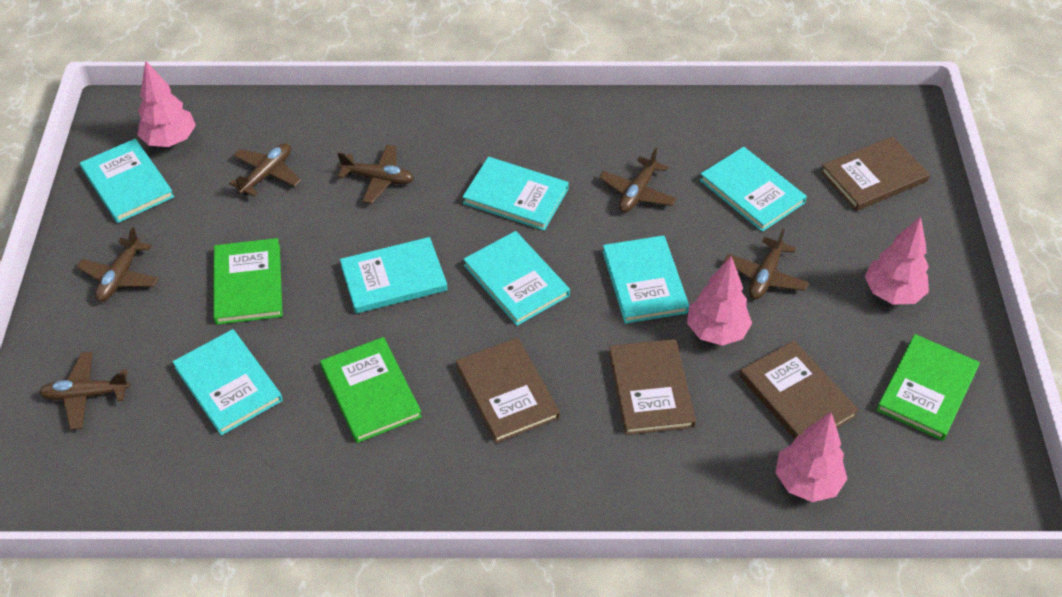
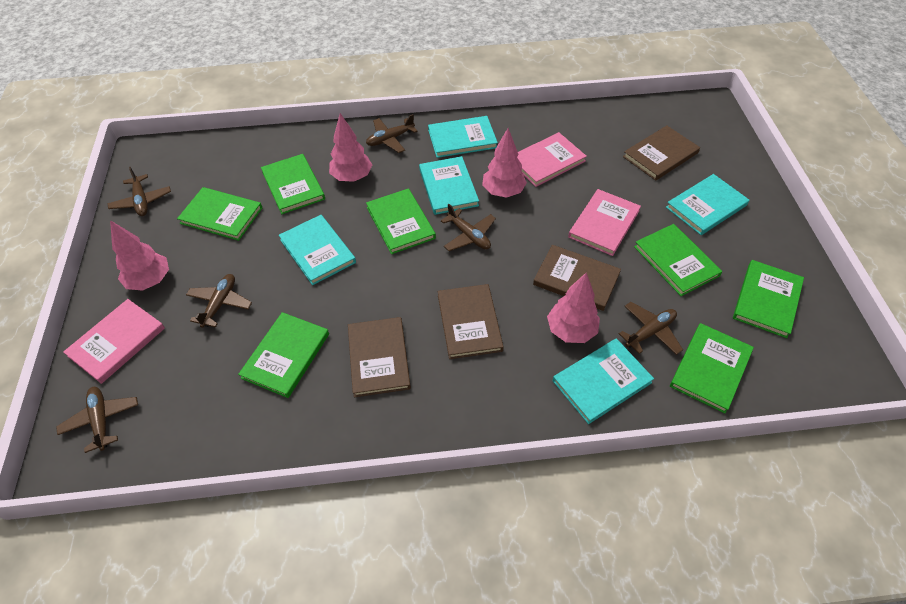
green book: 3 -> 7
pink book: 0 -> 3
turquoise book: 7 -> 5

